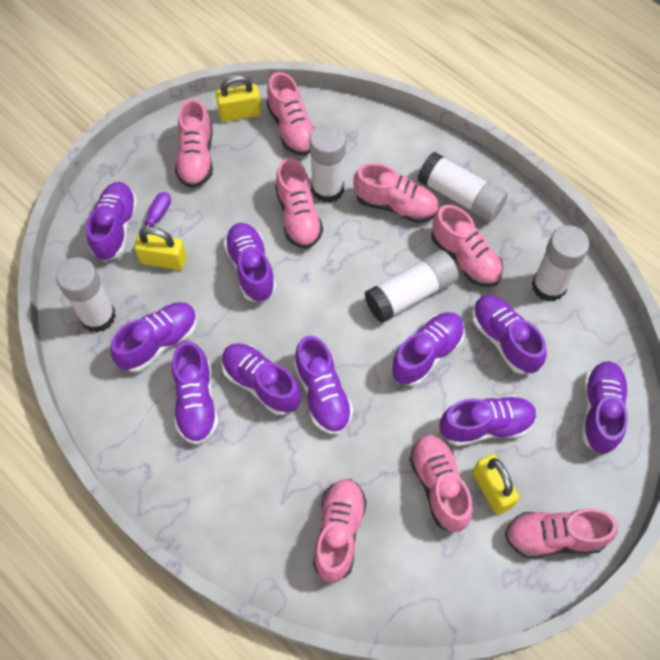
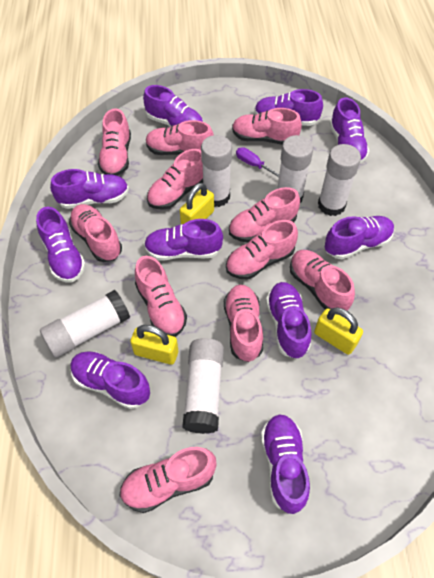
pink shoe: 8 -> 11

